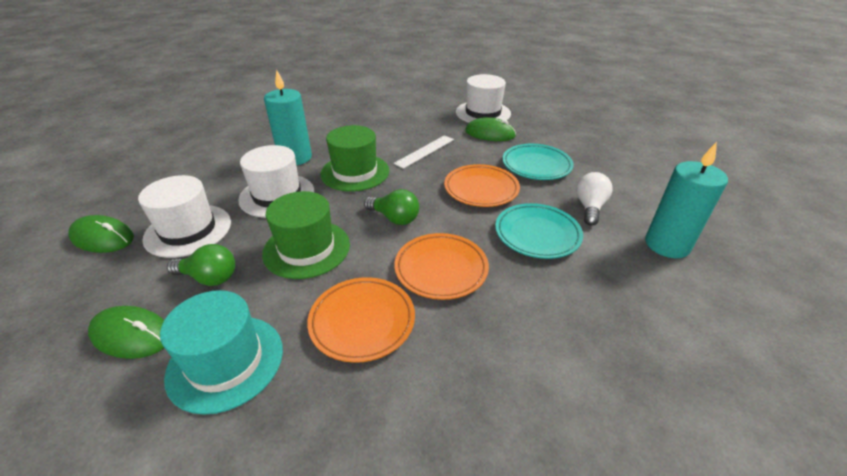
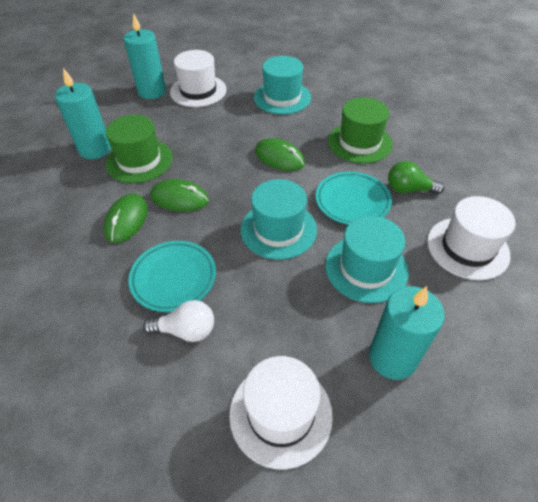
green light bulb: 2 -> 1
orange plate: 3 -> 0
turquoise candle: 2 -> 3
turquoise hat: 1 -> 3
white ruler: 1 -> 0

